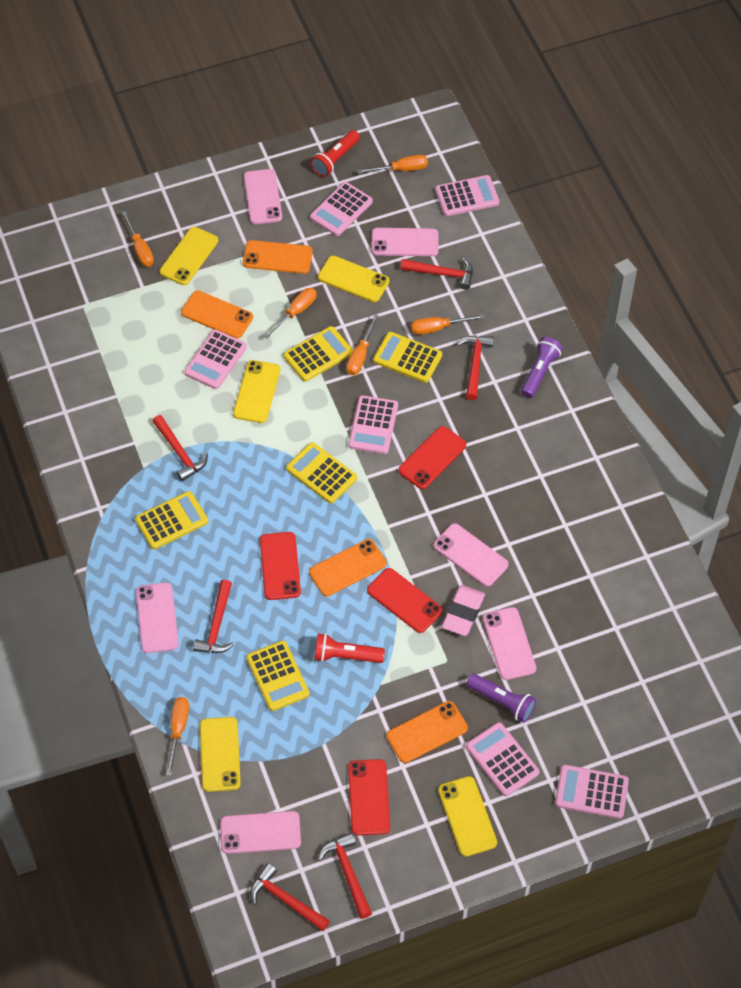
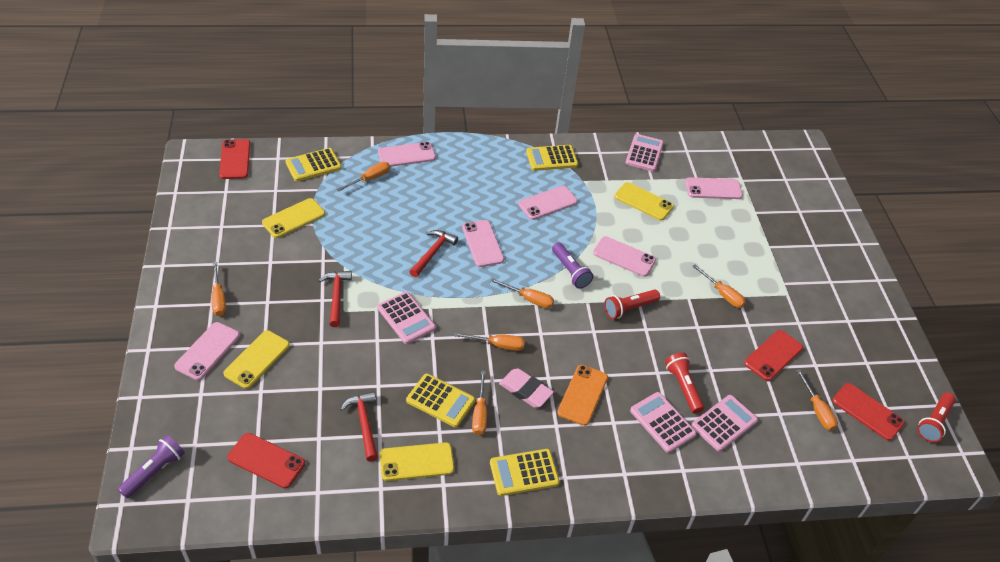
orange phone: 4 -> 1
orange screwdriver: 6 -> 7
pink calculator: 6 -> 4
red flashlight: 2 -> 3
red hammer: 6 -> 3
yellow calculator: 5 -> 4
yellow phone: 5 -> 4

